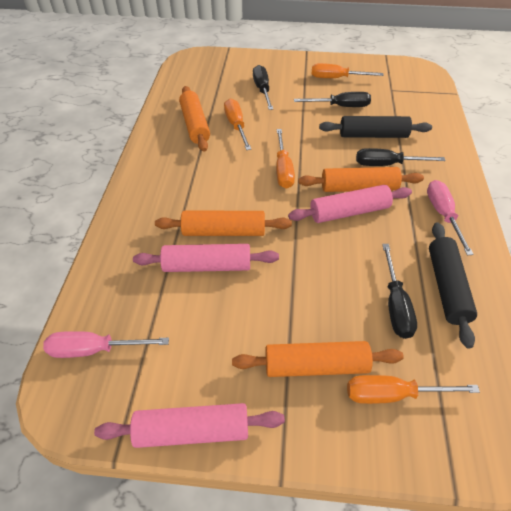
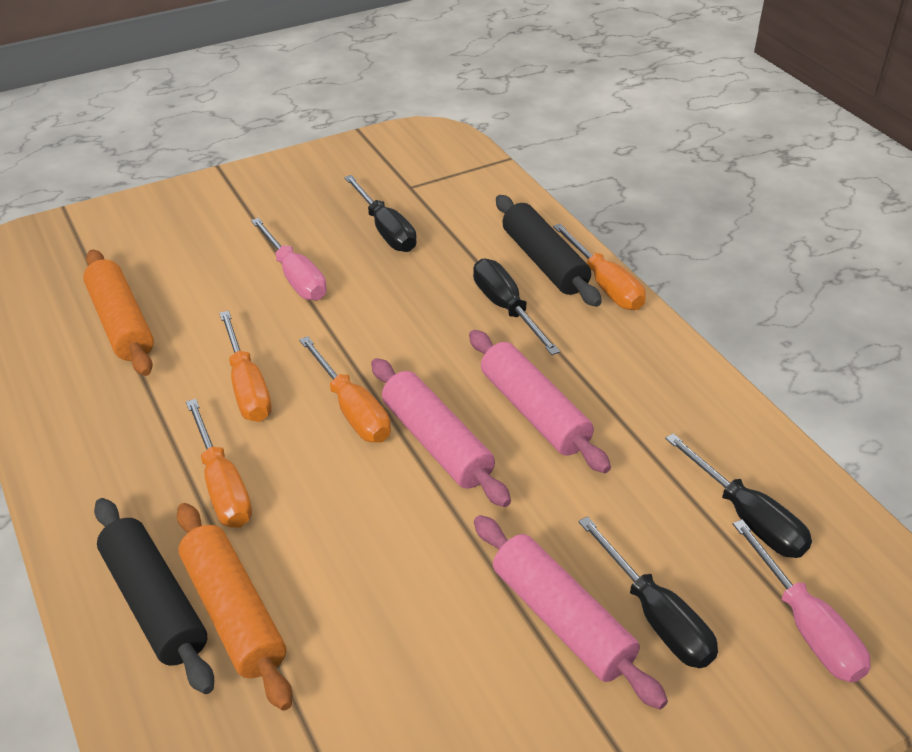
orange rolling pin: 4 -> 2

